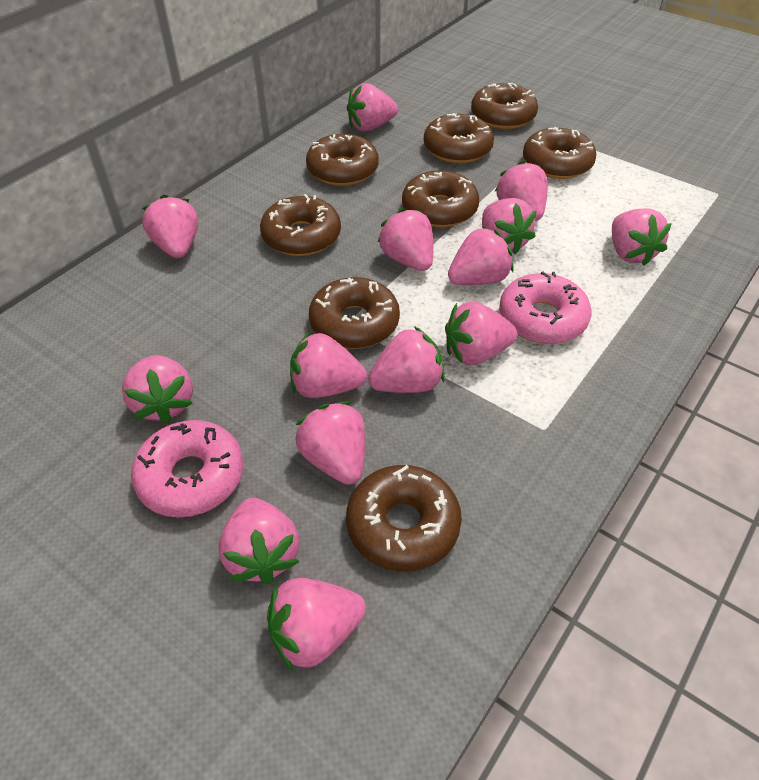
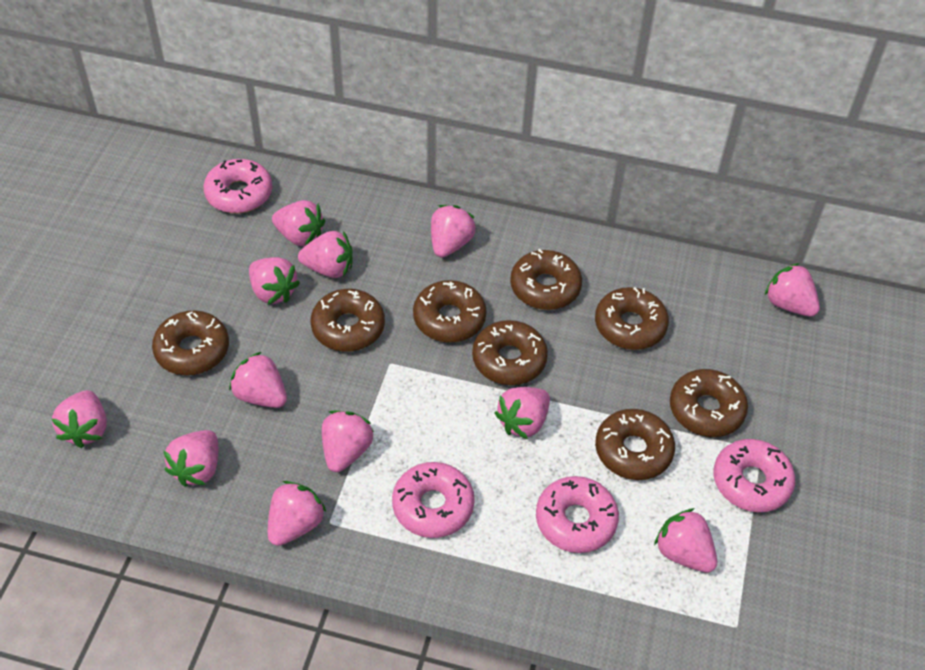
pink donut: 2 -> 4
pink strawberry: 14 -> 12

